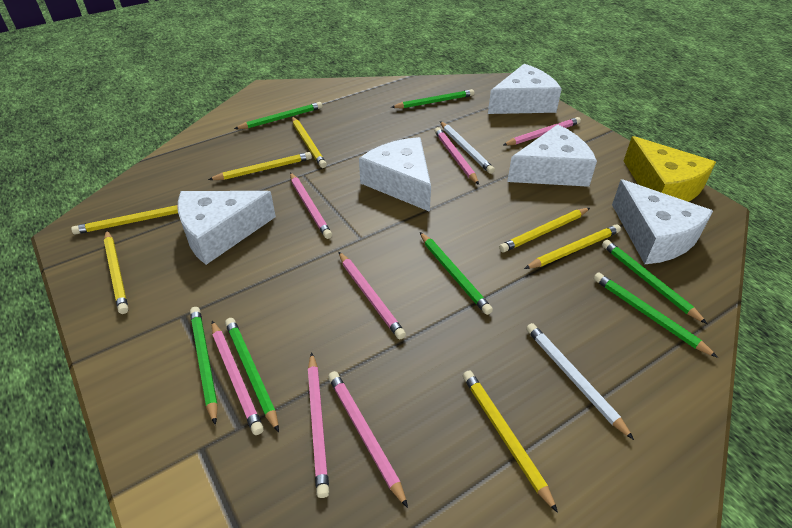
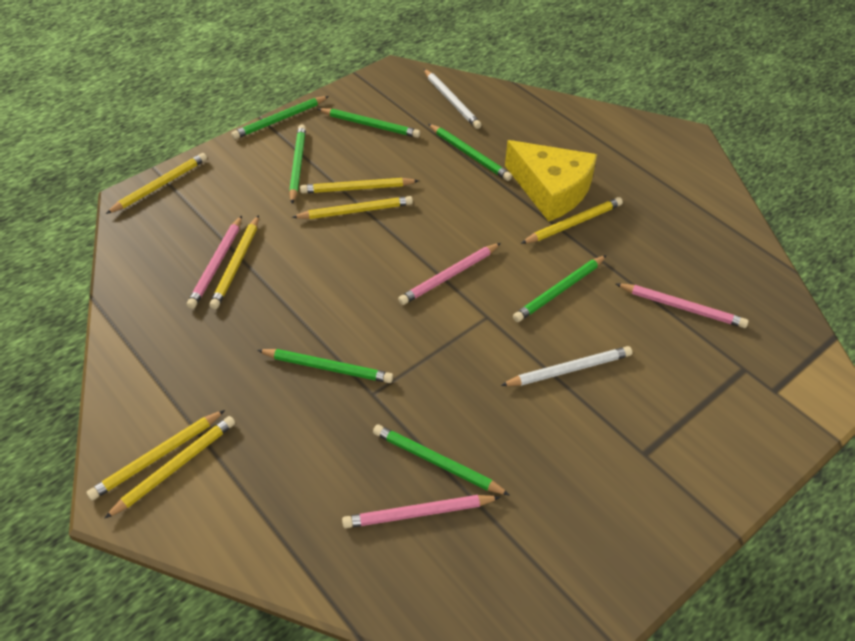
pink pencil: 7 -> 4
white cheese: 5 -> 0

